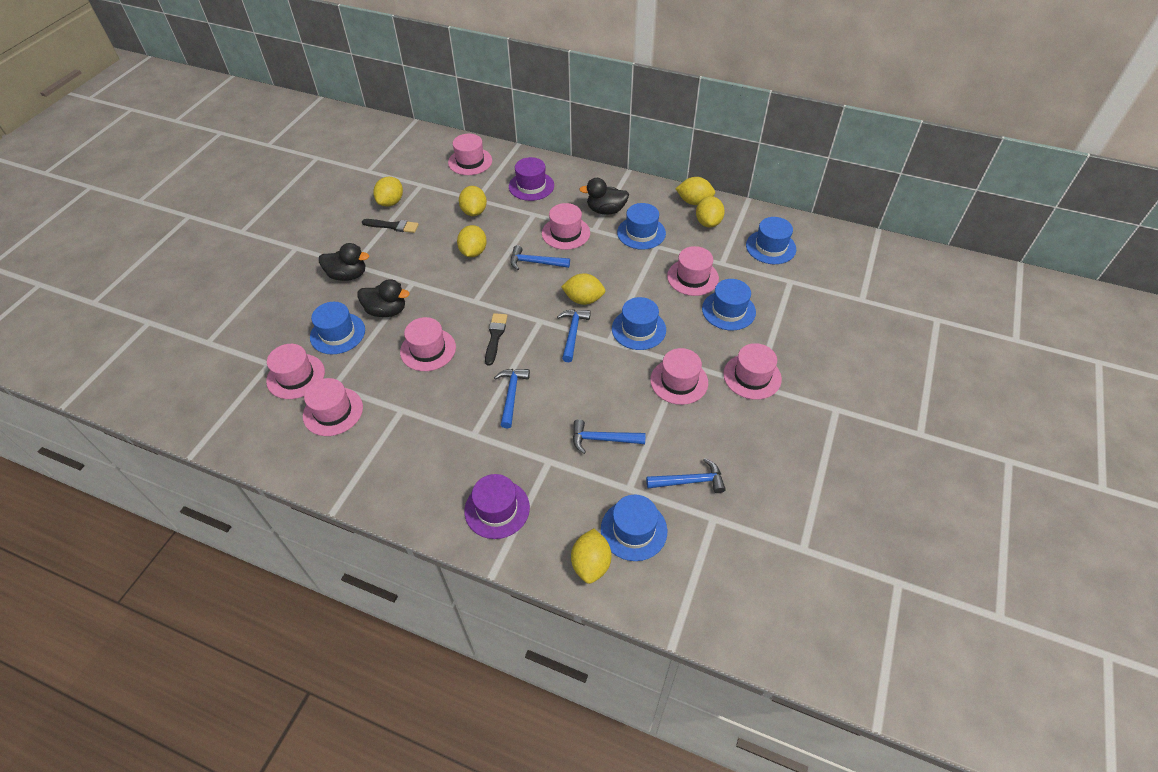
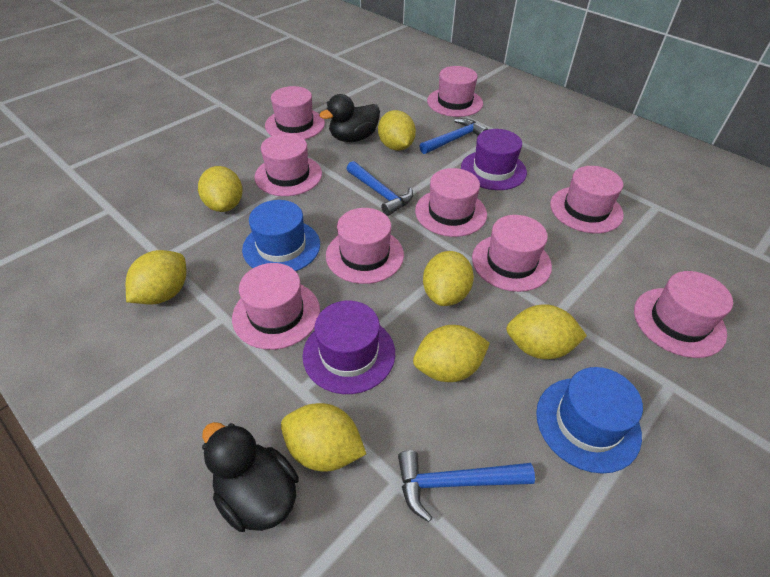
black brush: 2 -> 0
black duck: 3 -> 2
blue hammer: 5 -> 3
blue hat: 6 -> 2
pink hat: 8 -> 9

